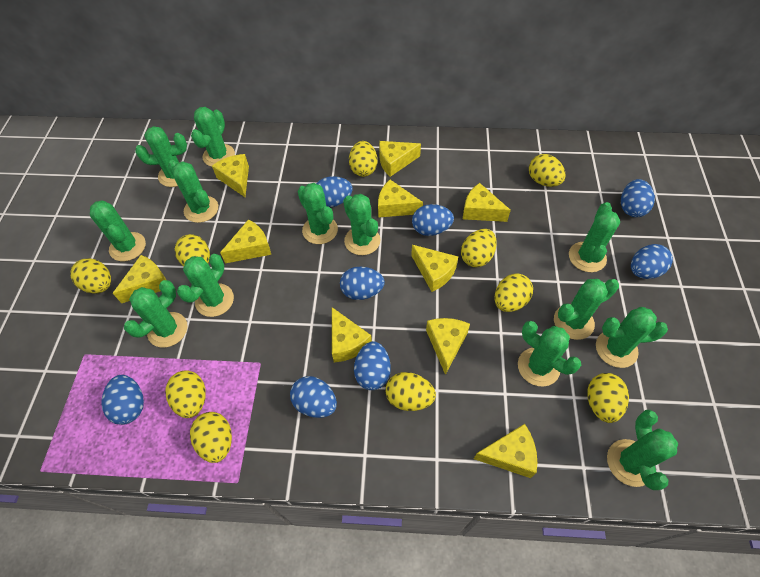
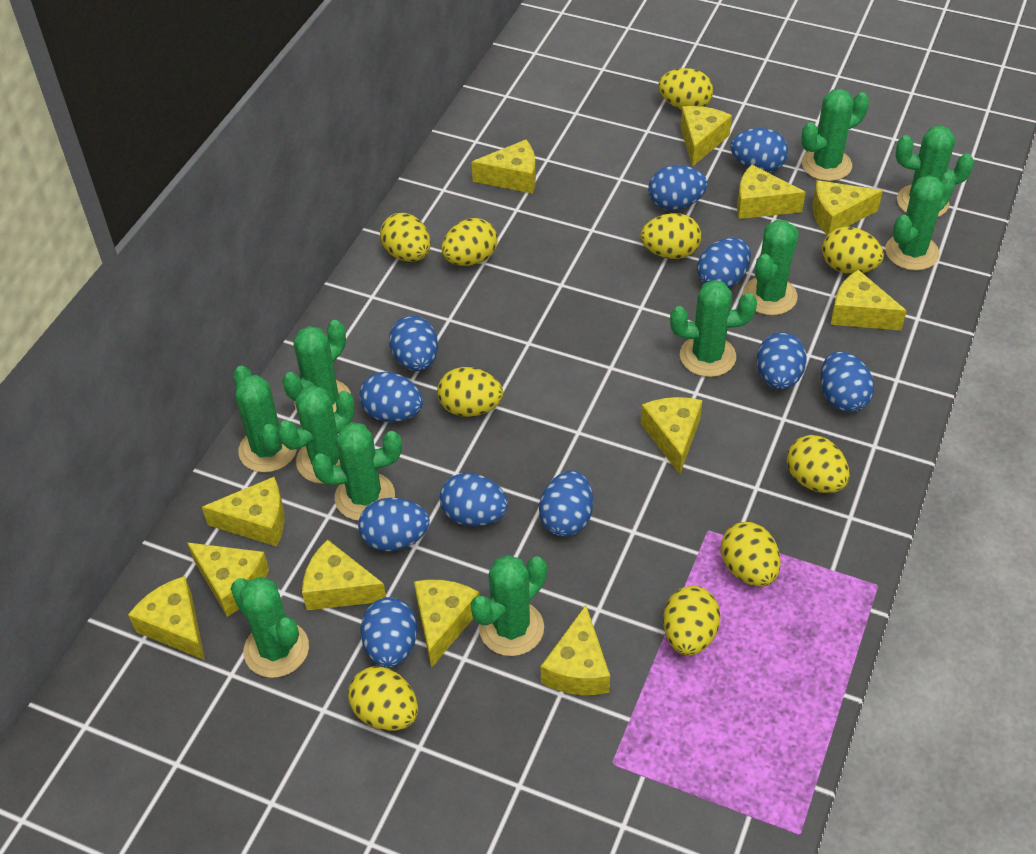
blue egg: 8 -> 11
green cactus: 13 -> 11
yellow cheese: 10 -> 12

